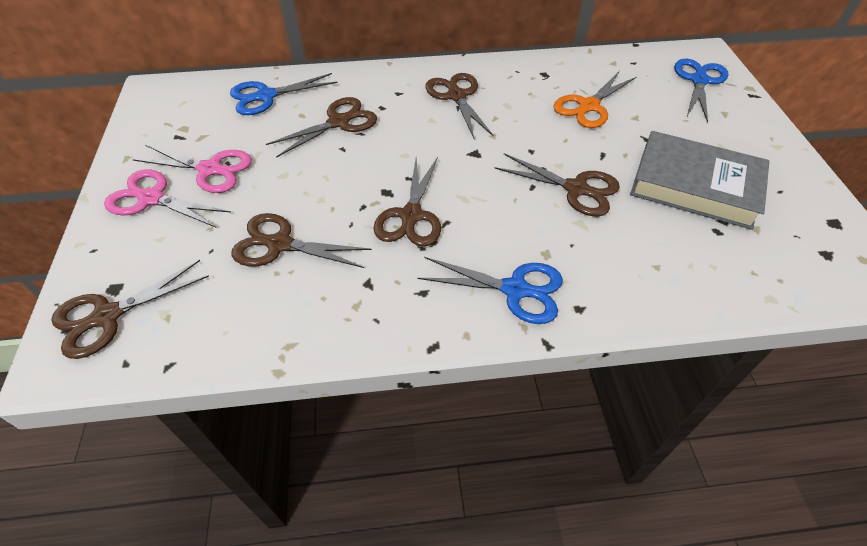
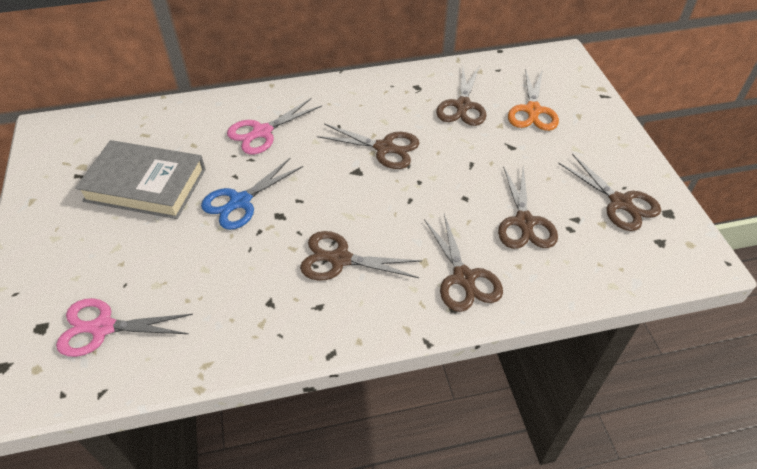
blue scissors: 3 -> 1

